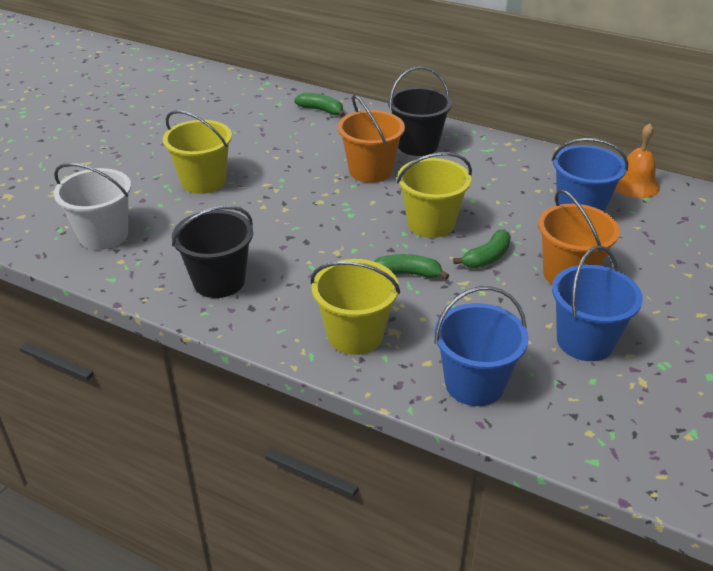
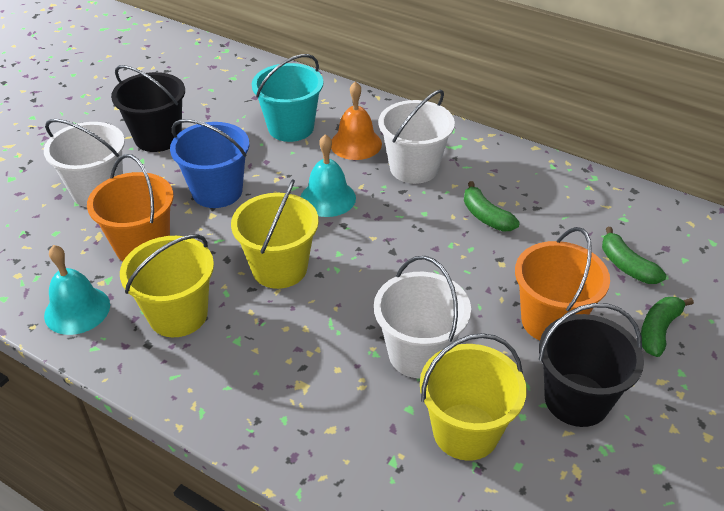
blue bucket: 3 -> 1
turquoise bell: 0 -> 2
turquoise bucket: 0 -> 1
white bucket: 1 -> 3

